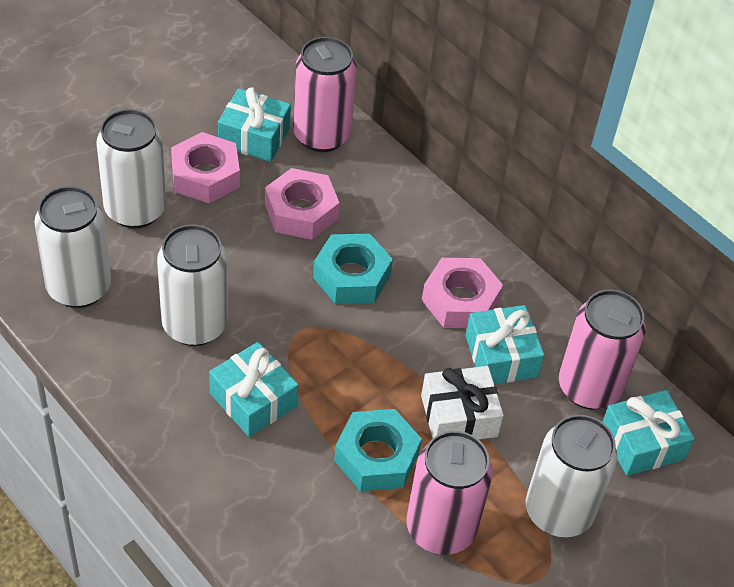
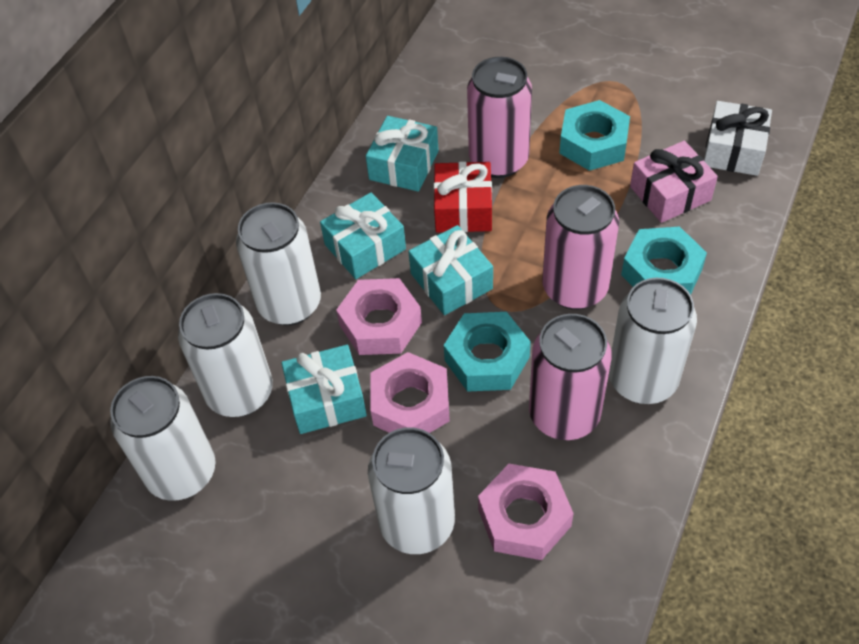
pink gift: 0 -> 1
red gift: 0 -> 1
turquoise nut: 2 -> 3
white can: 4 -> 5

